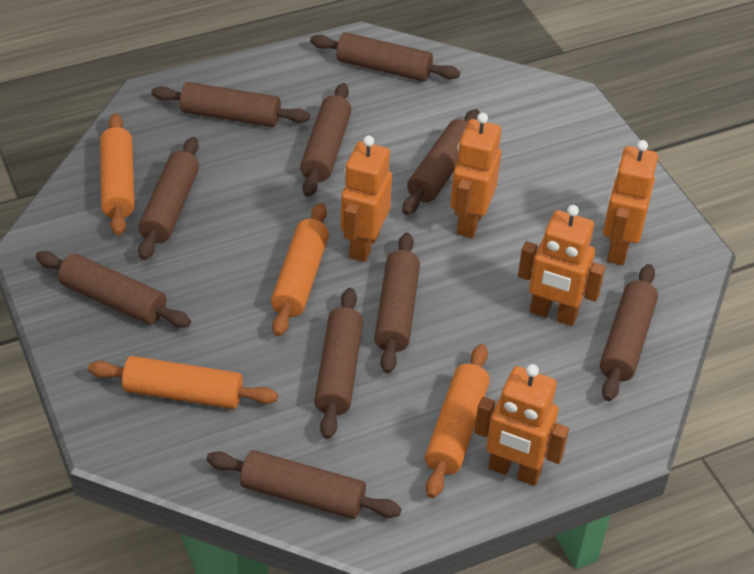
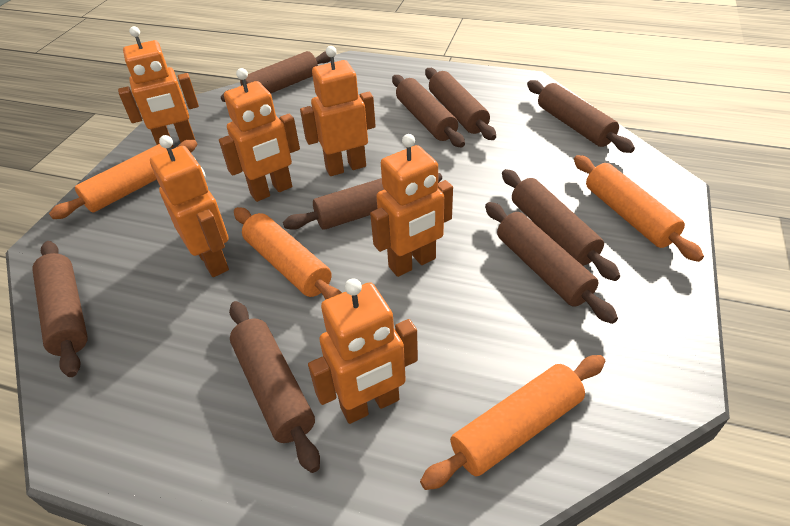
brown rolling pin: 10 -> 9
orange robot: 5 -> 6

